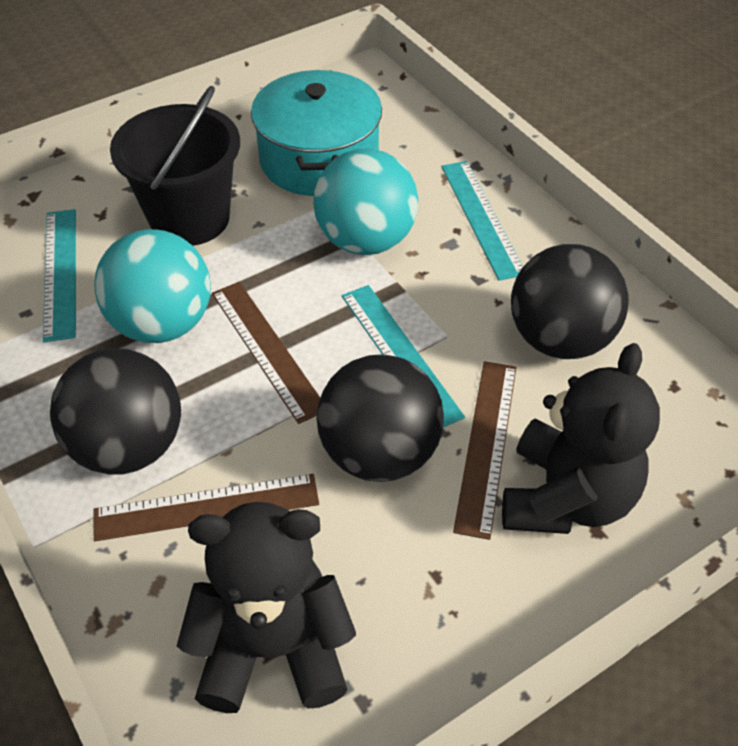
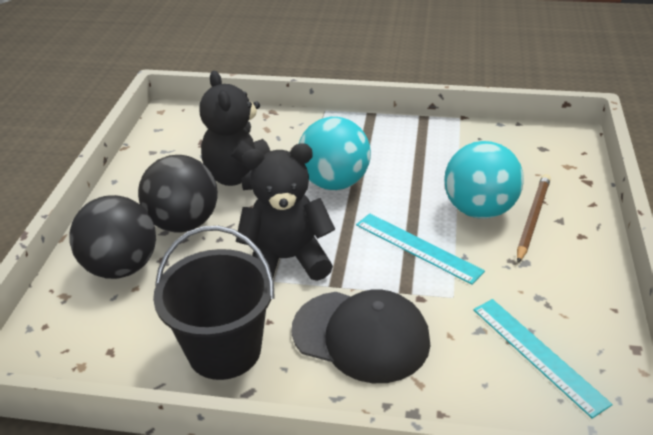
black ball: 3 -> 2
black cap: 0 -> 1
brown pencil: 0 -> 1
brown ruler: 3 -> 0
turquoise pot: 1 -> 0
turquoise ruler: 3 -> 2

